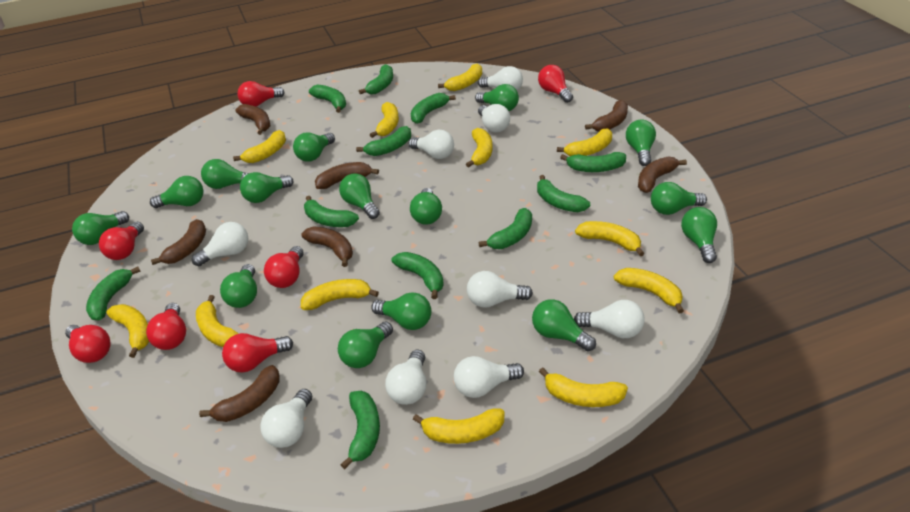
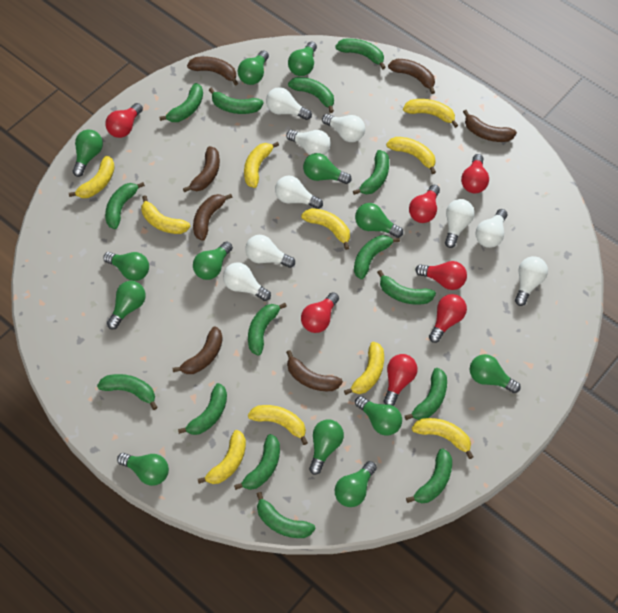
green banana: 11 -> 15
green light bulb: 15 -> 13
yellow banana: 12 -> 10

